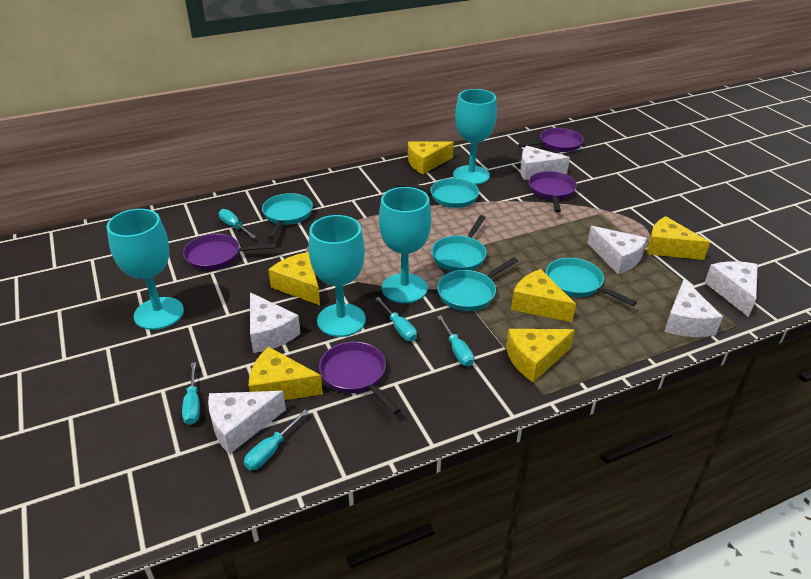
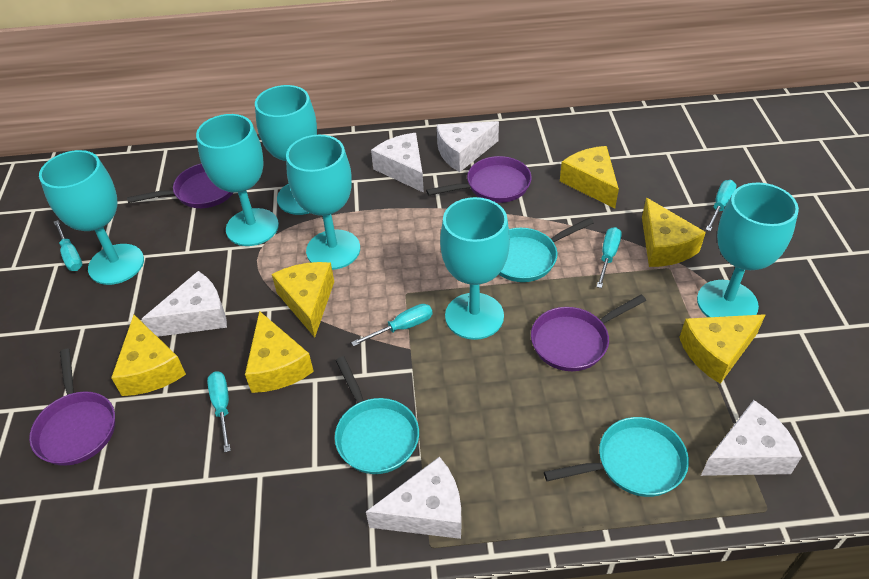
turquoise goblet: 4 -> 6
turquoise pan: 5 -> 3
white cheese: 6 -> 5

